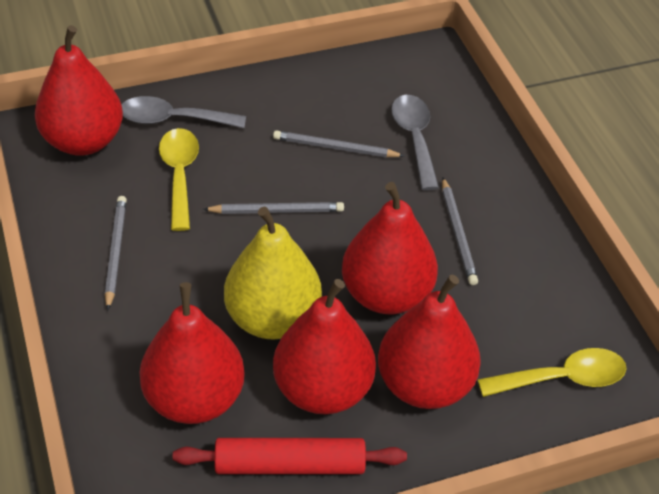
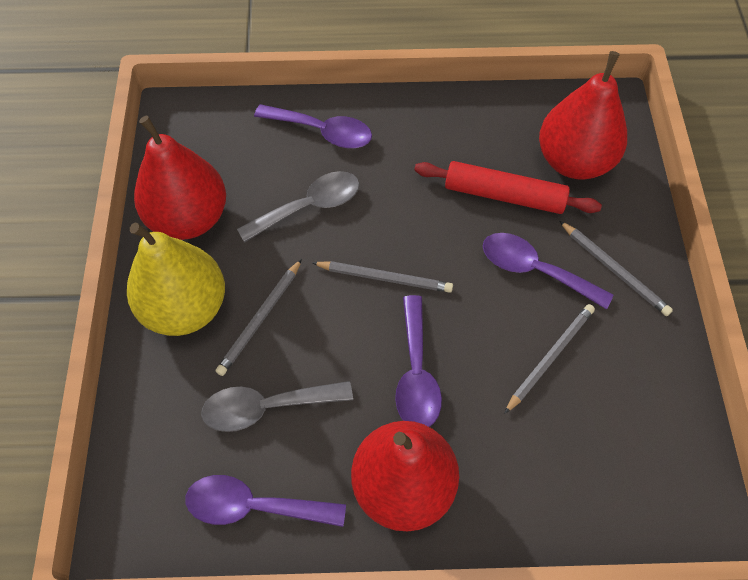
purple spoon: 0 -> 4
red pear: 5 -> 3
yellow spoon: 2 -> 0

